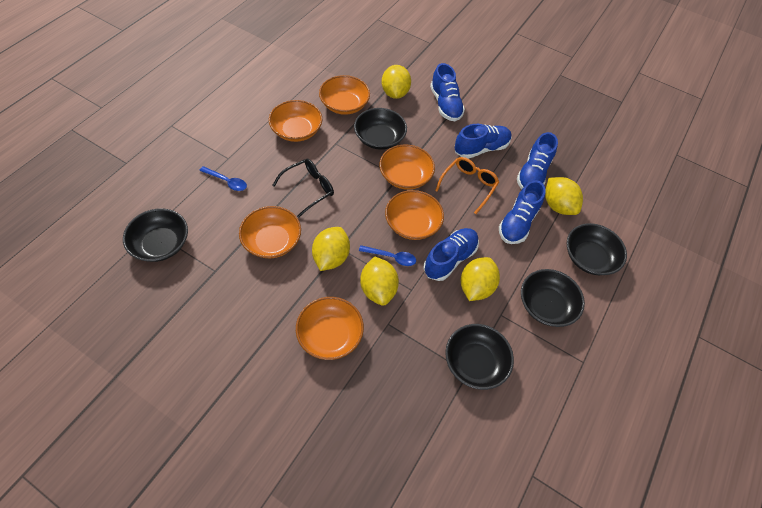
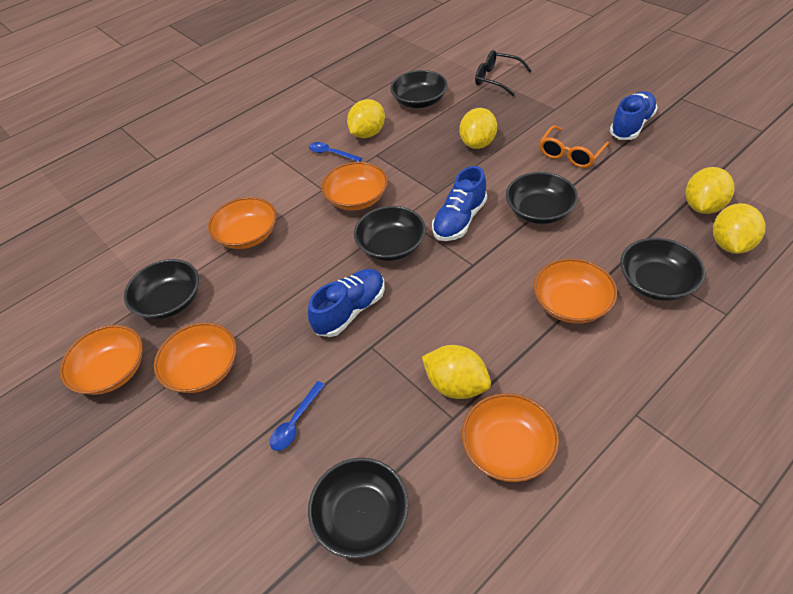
black bowl: 5 -> 6
blue shoe: 5 -> 3

